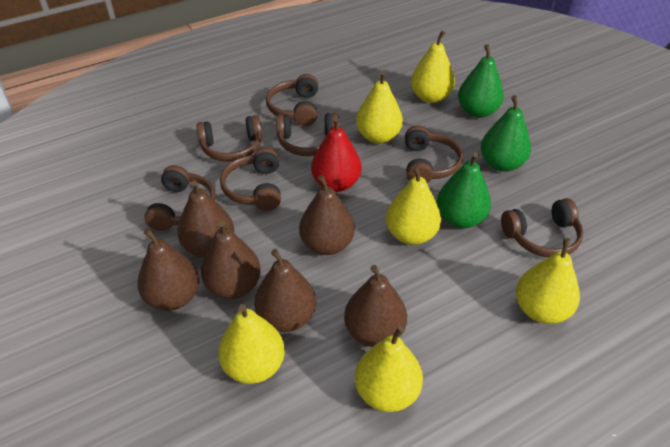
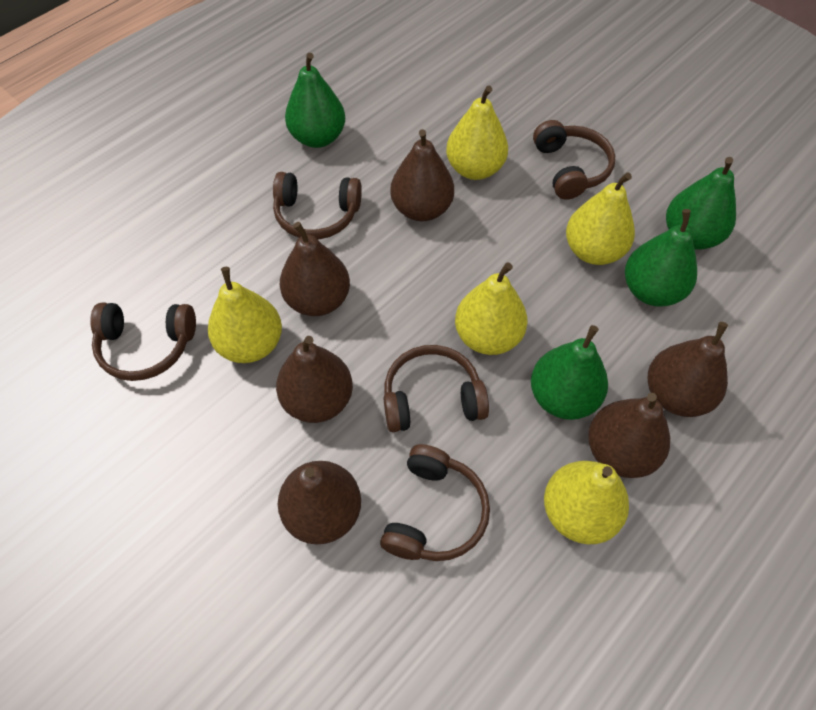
brown headphones: 7 -> 5
green pear: 3 -> 4
red pear: 1 -> 0
yellow pear: 6 -> 5

